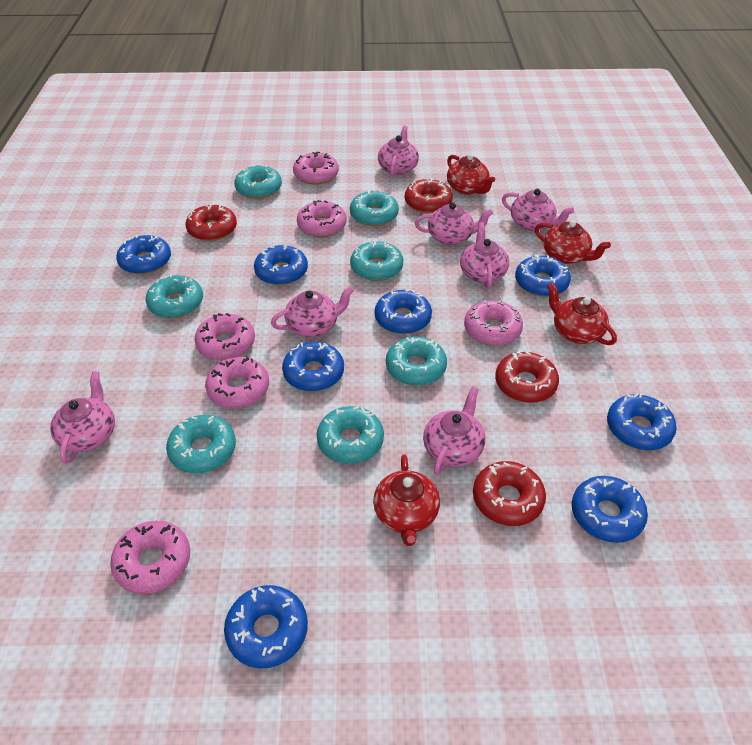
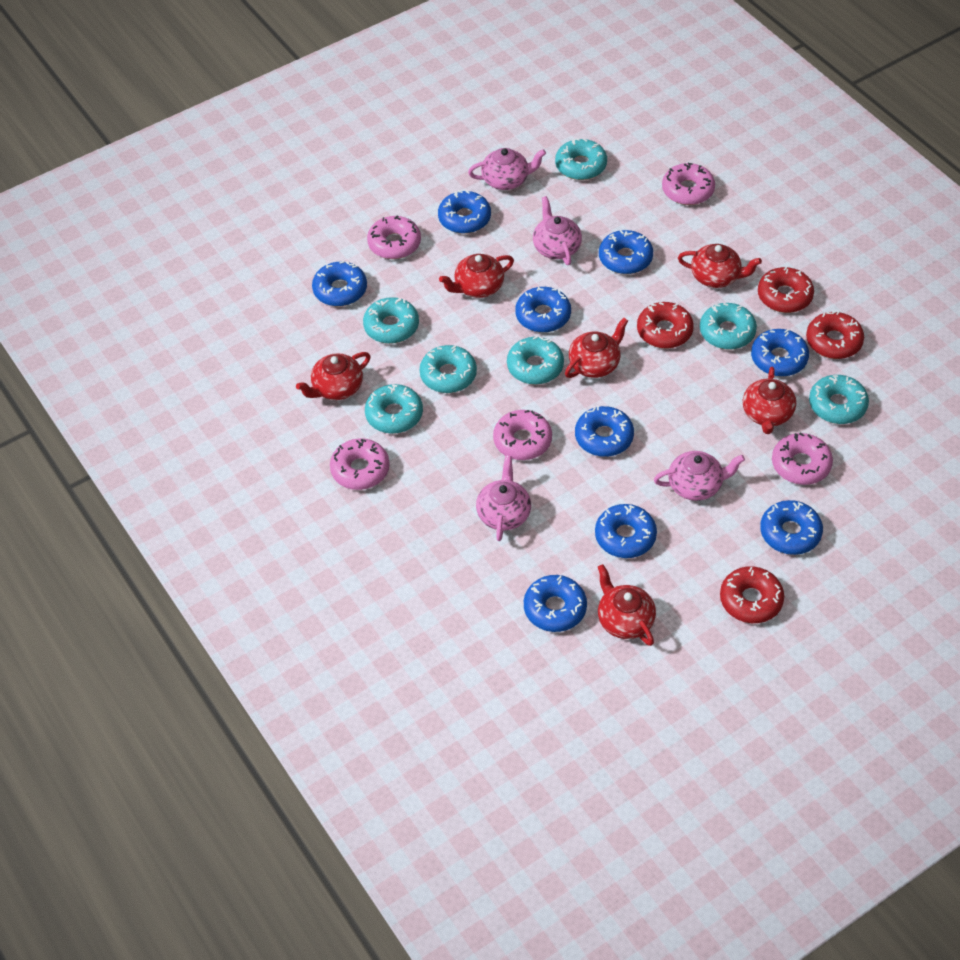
blue donut: 8 -> 9
pink donut: 6 -> 5
pink teapot: 7 -> 4
red teapot: 4 -> 6

